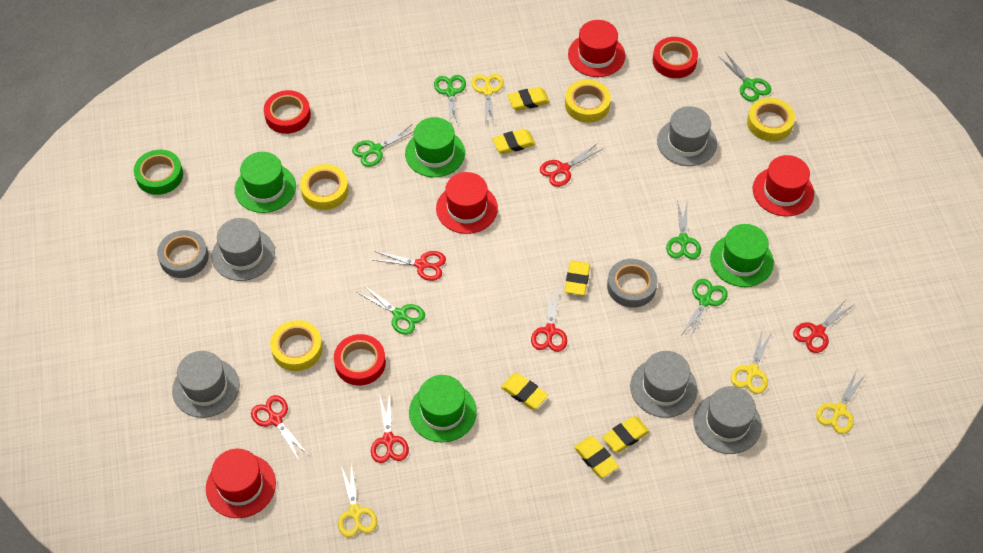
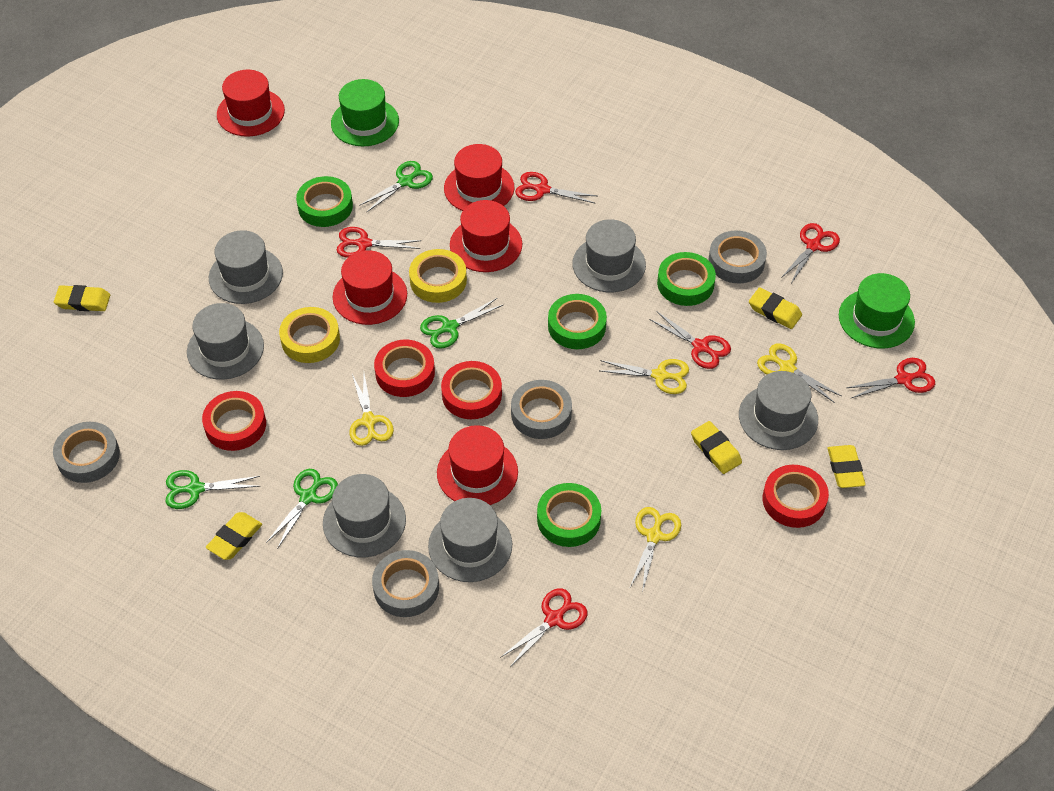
green hat: 4 -> 2
green scissors: 6 -> 4
green tape: 1 -> 4
grey hat: 5 -> 6
grey tape: 2 -> 4
red hat: 4 -> 5
red tape: 3 -> 4
yellow eraser: 6 -> 5
yellow tape: 4 -> 2

